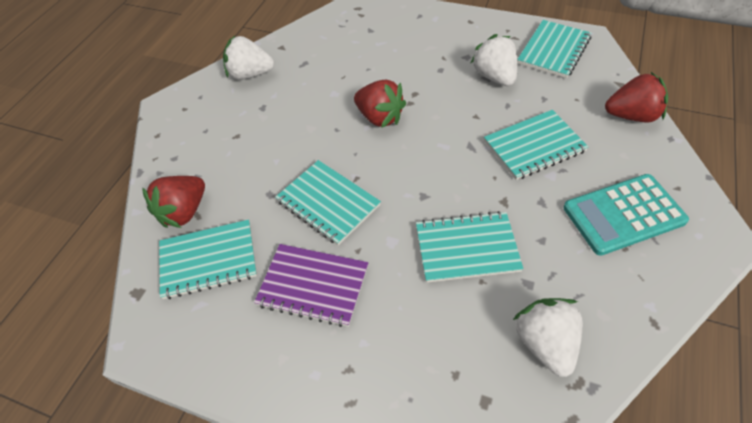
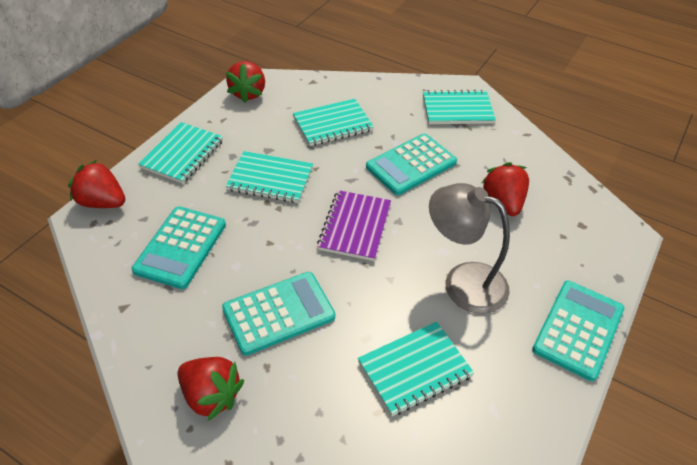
grey lamp: 0 -> 1
red strawberry: 3 -> 4
turquoise calculator: 1 -> 4
white strawberry: 3 -> 0

